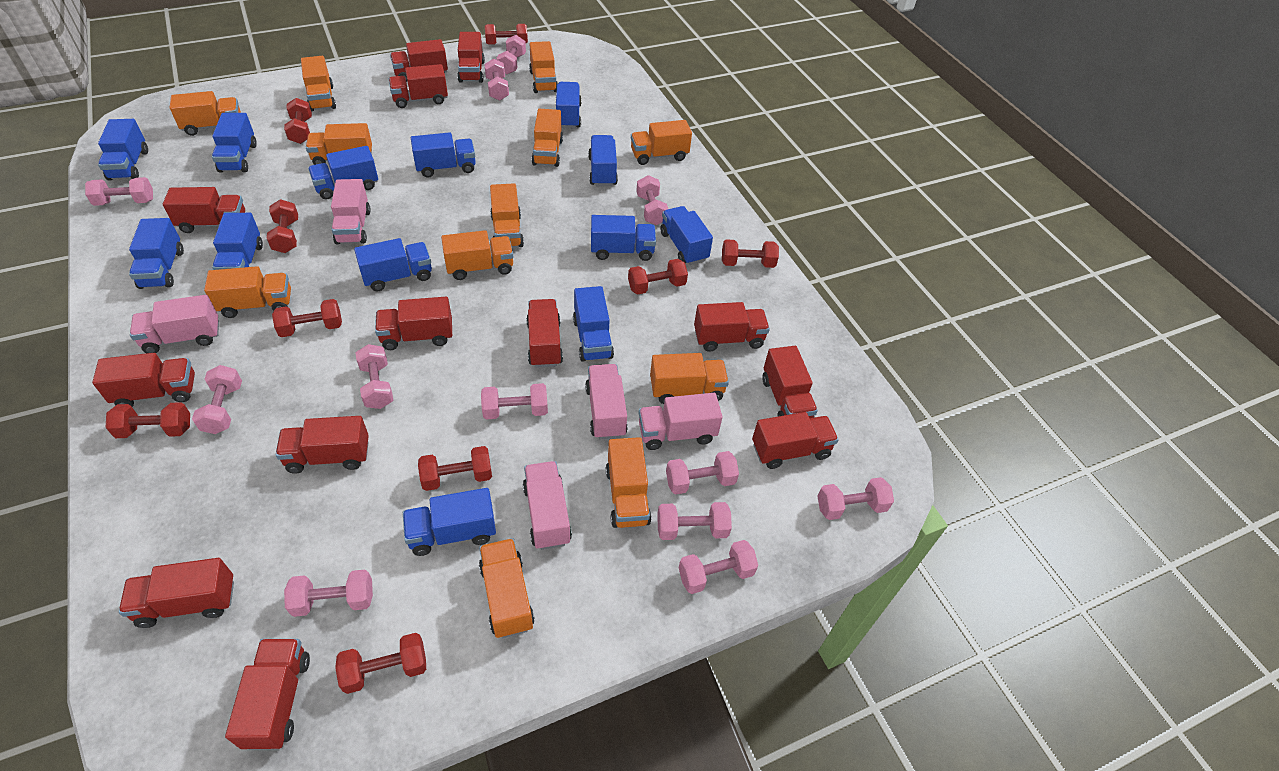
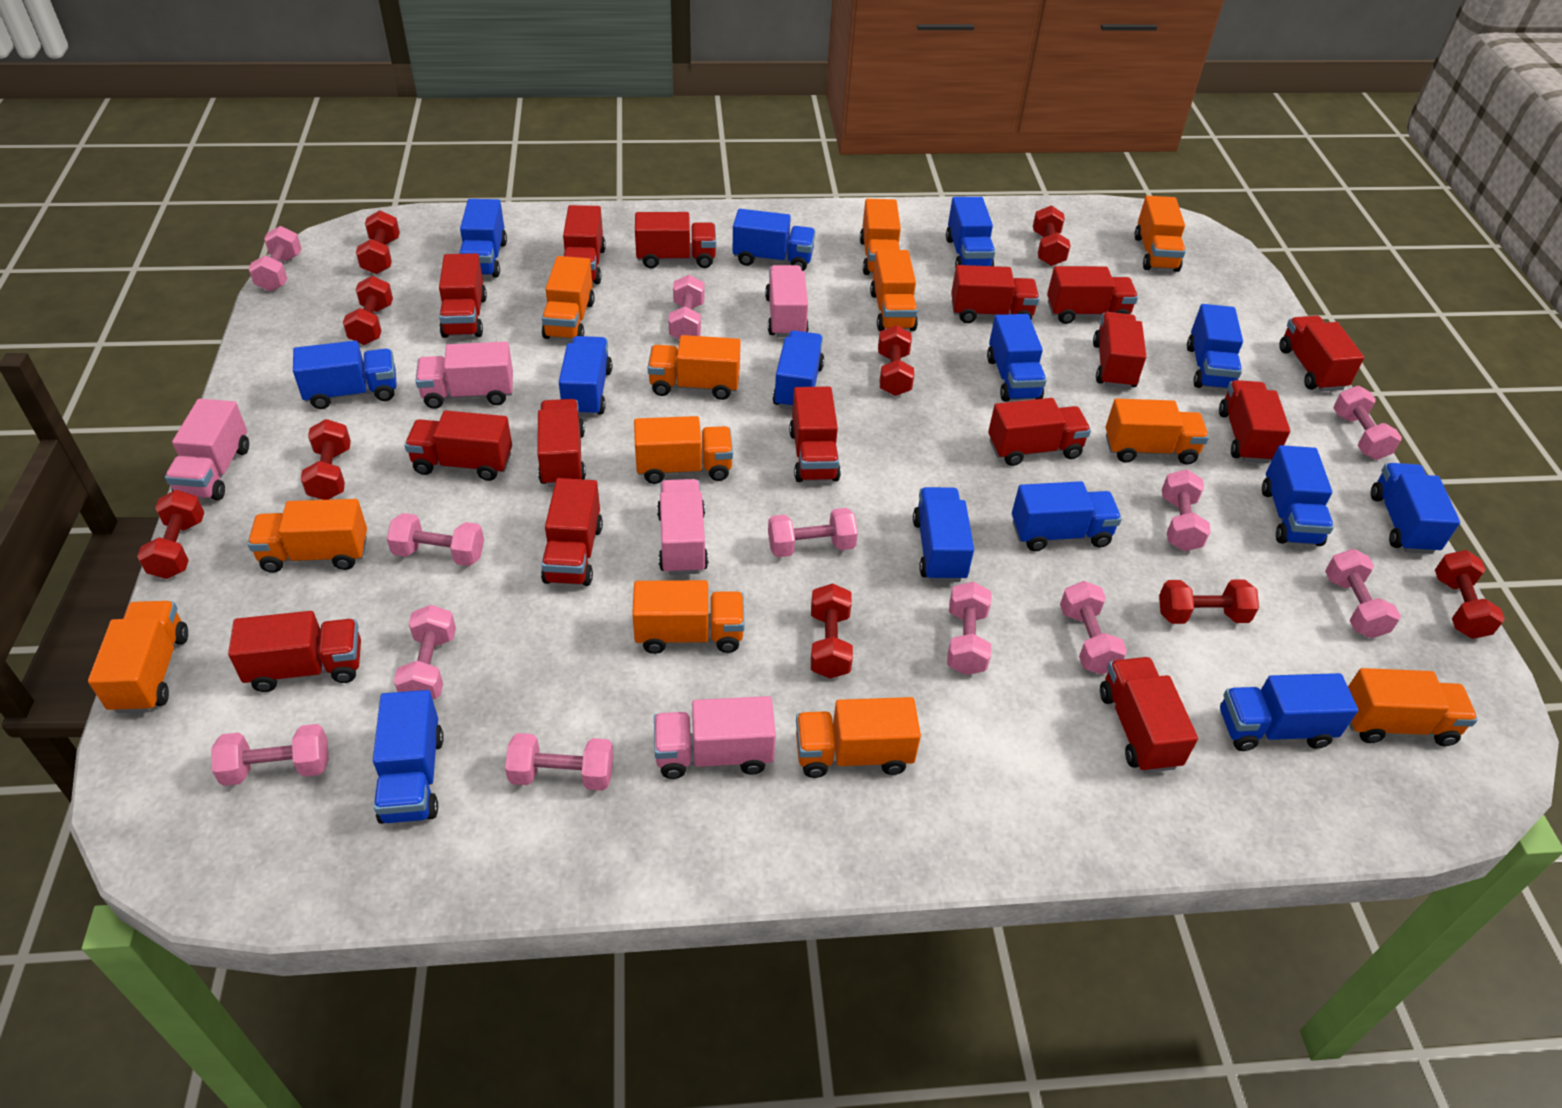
blue truck: 13 -> 14
red truck: 13 -> 15

